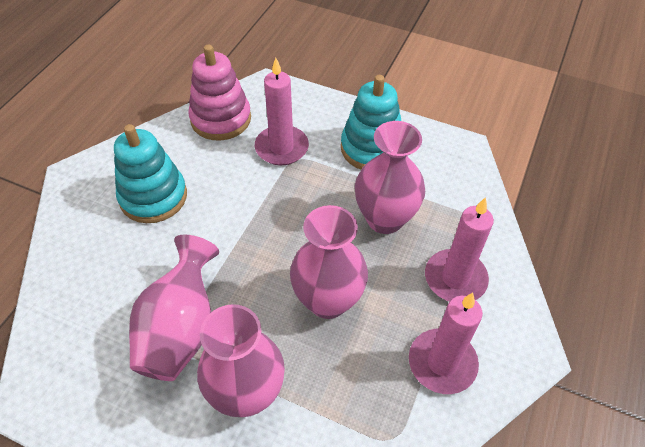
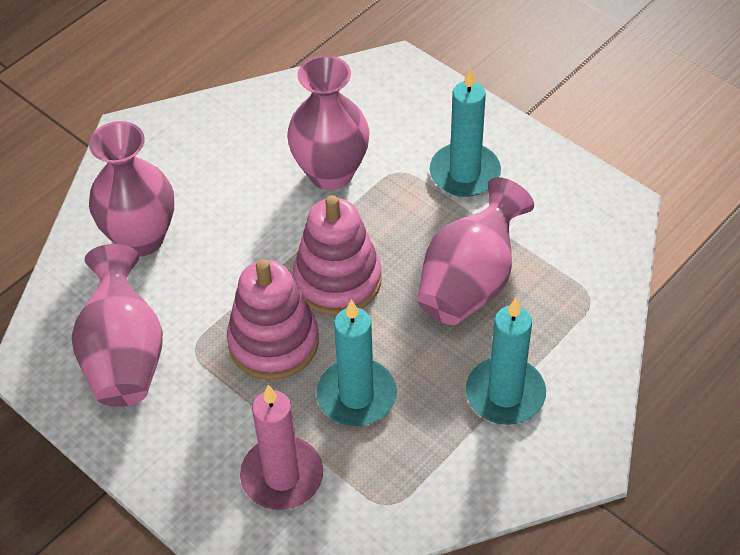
pink candle: 3 -> 1
pink stacking toy: 1 -> 2
turquoise candle: 0 -> 3
turquoise stacking toy: 2 -> 0

